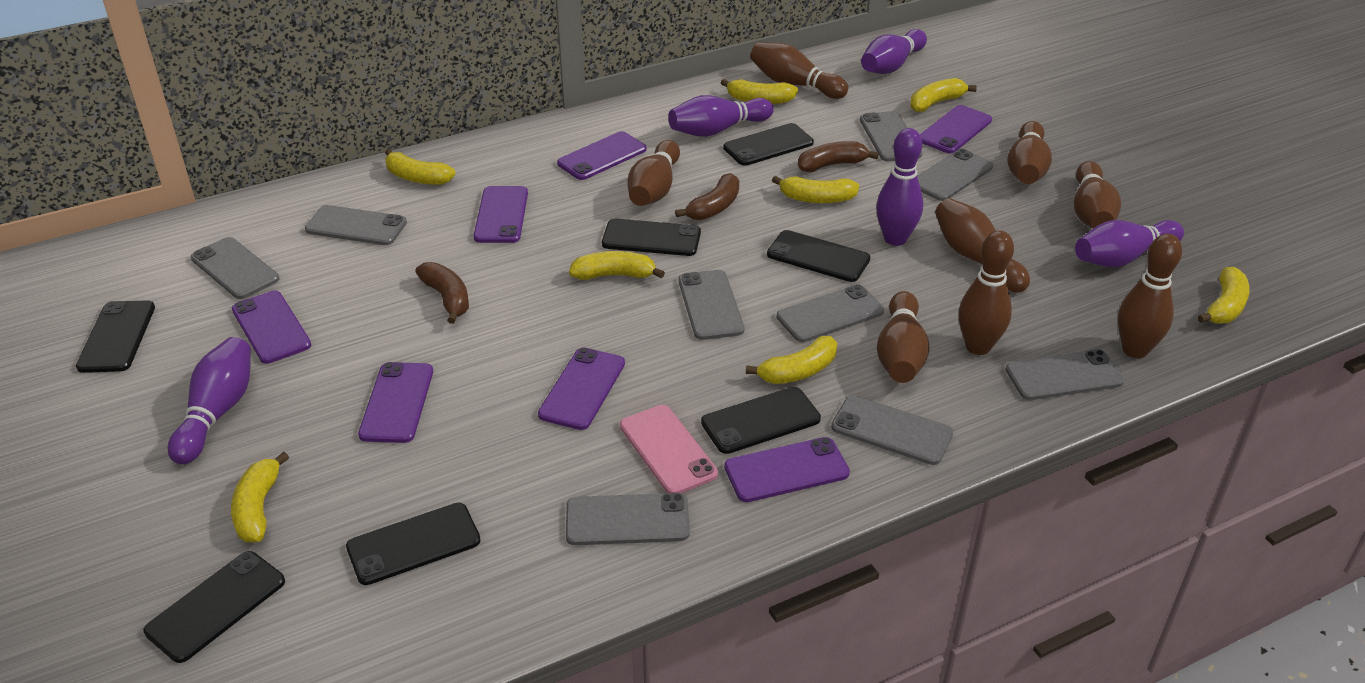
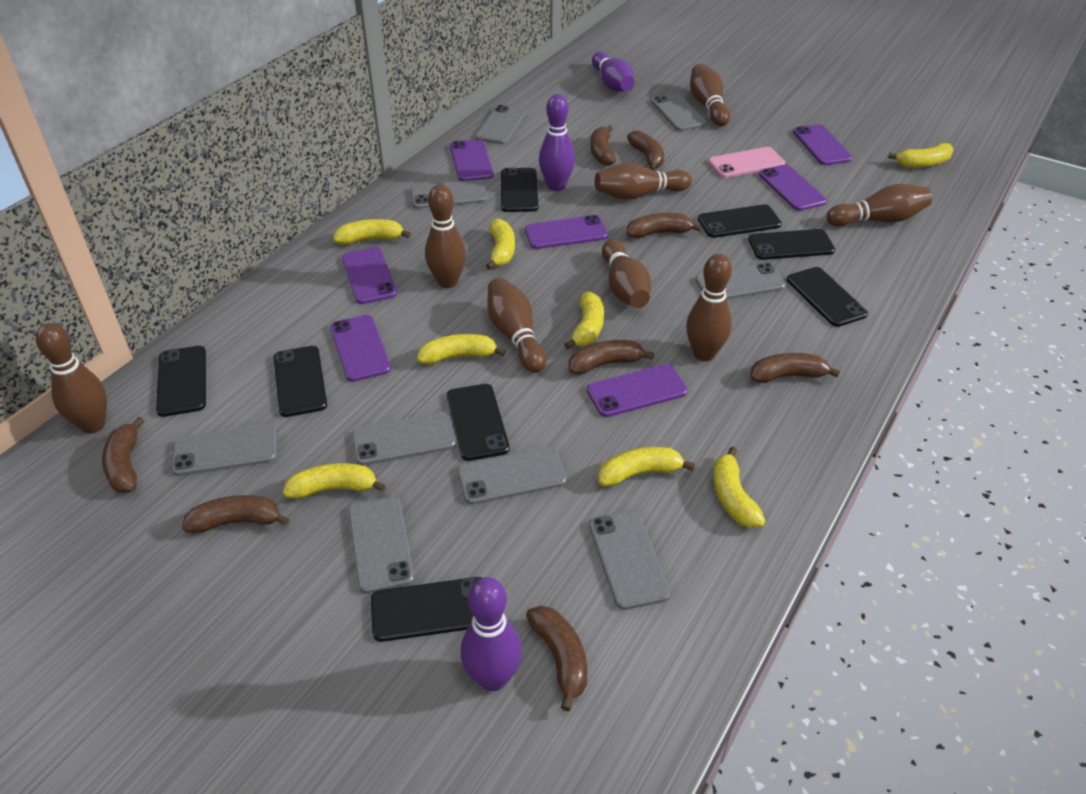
black phone: 7 -> 8
brown banana: 3 -> 8
purple bowling pin: 5 -> 3

